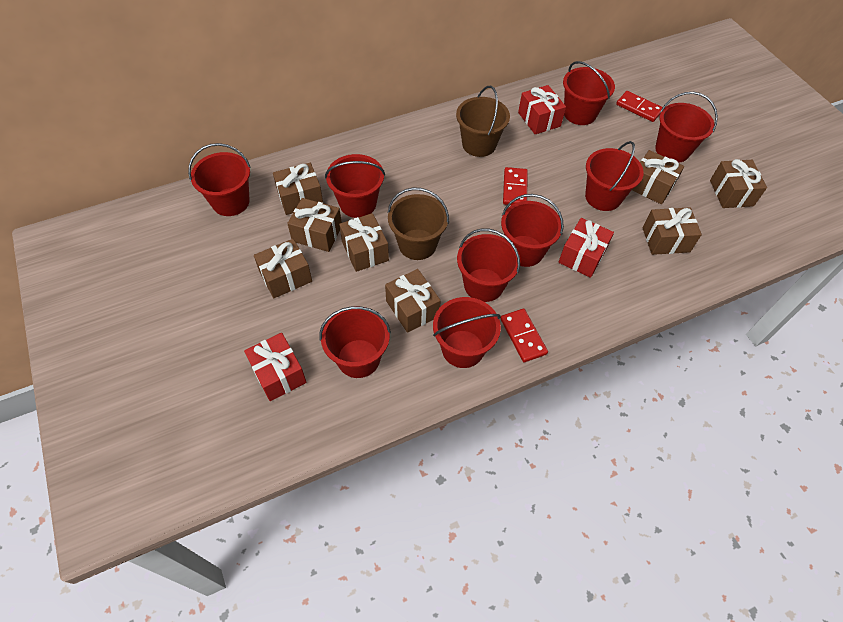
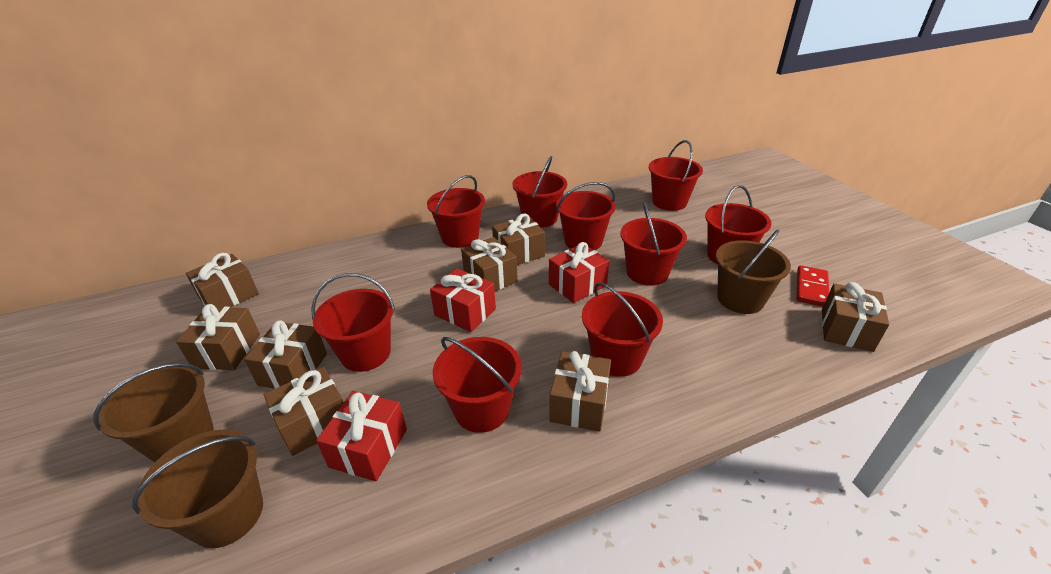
brown bucket: 2 -> 3
red domino: 3 -> 1

